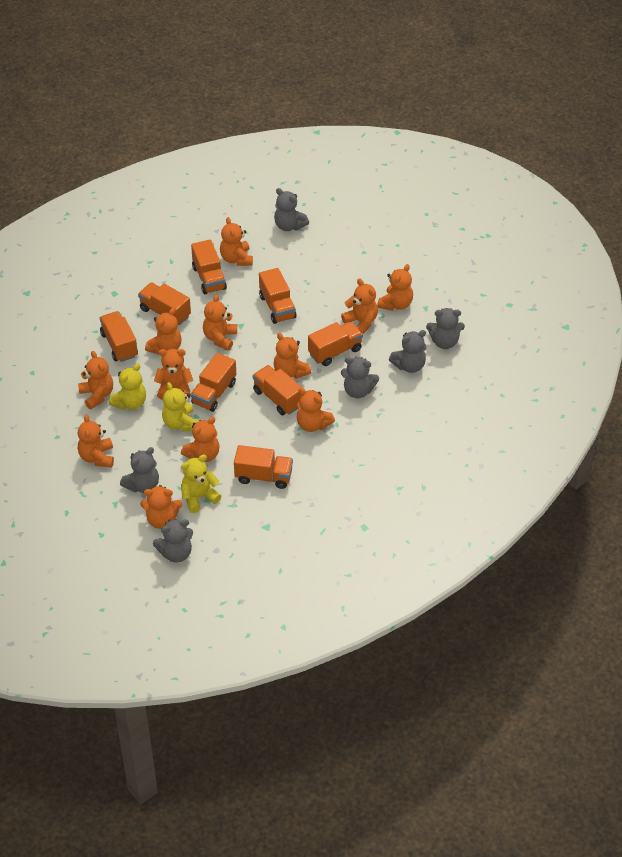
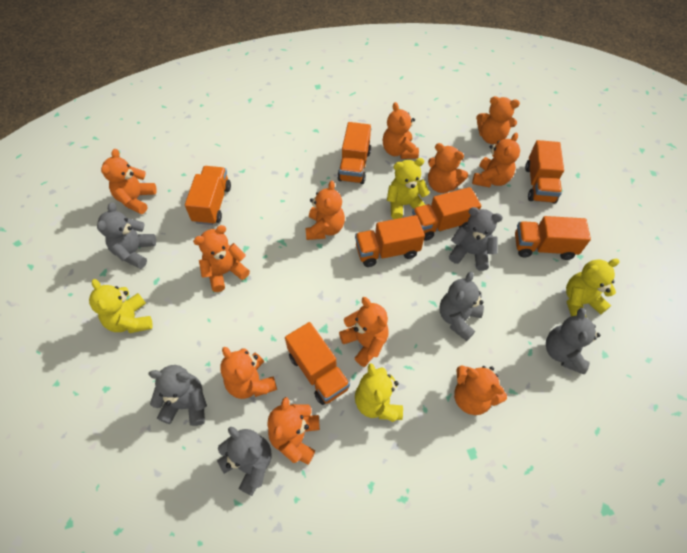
orange teddy bear: 12 -> 11
orange truck: 8 -> 7
yellow teddy bear: 3 -> 4

